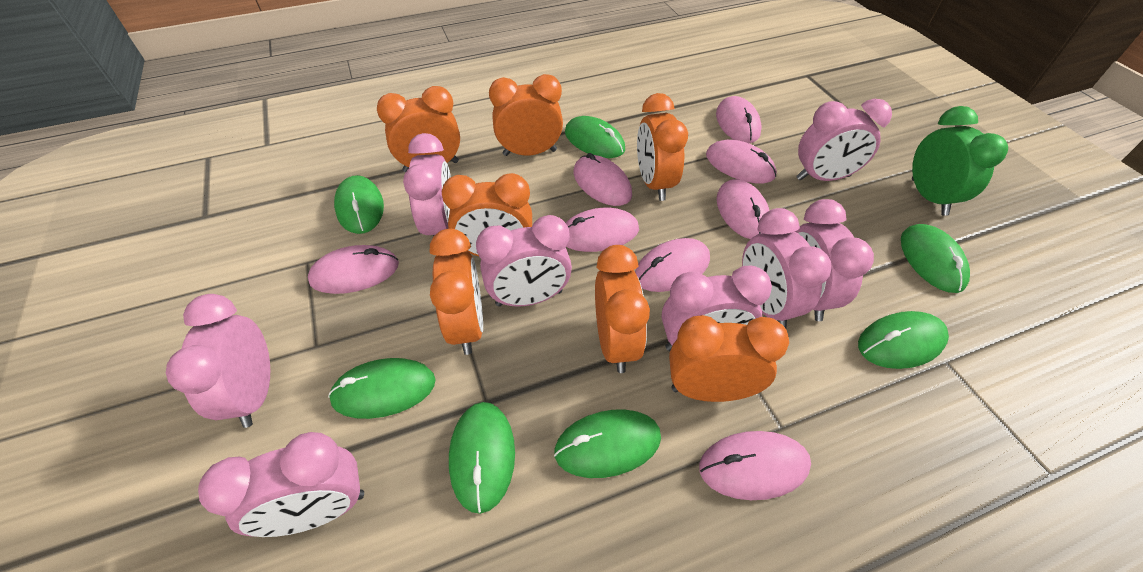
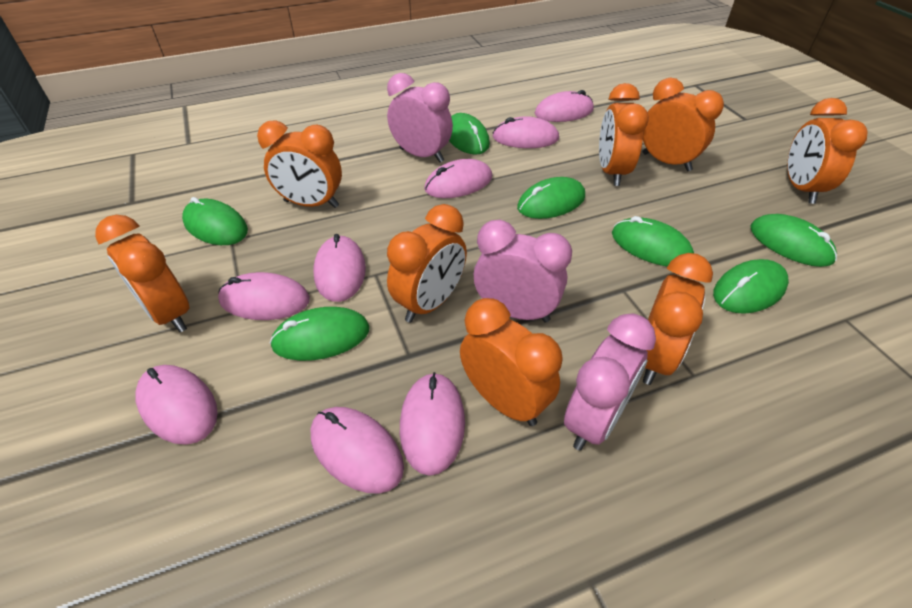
green clock: 1 -> 0
orange clock: 7 -> 8
pink clock: 8 -> 3

